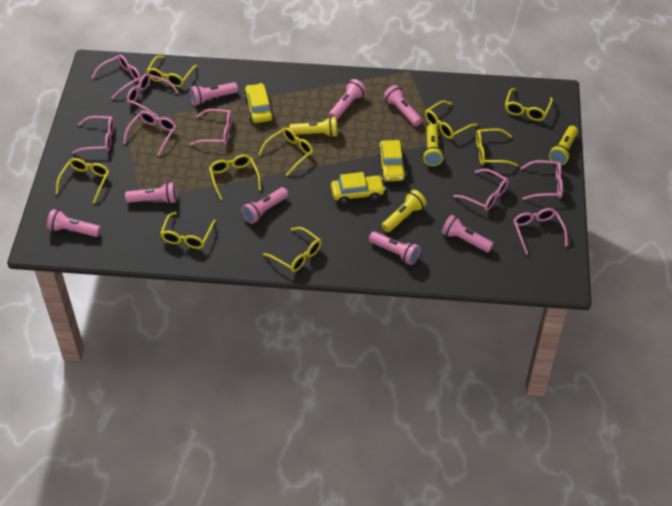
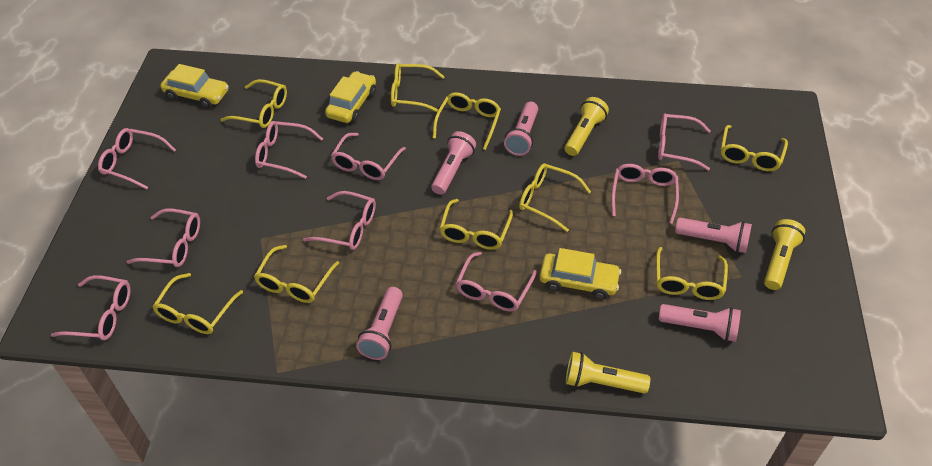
pink flashlight: 8 -> 5
pink glasses: 8 -> 9
yellow flashlight: 4 -> 3

